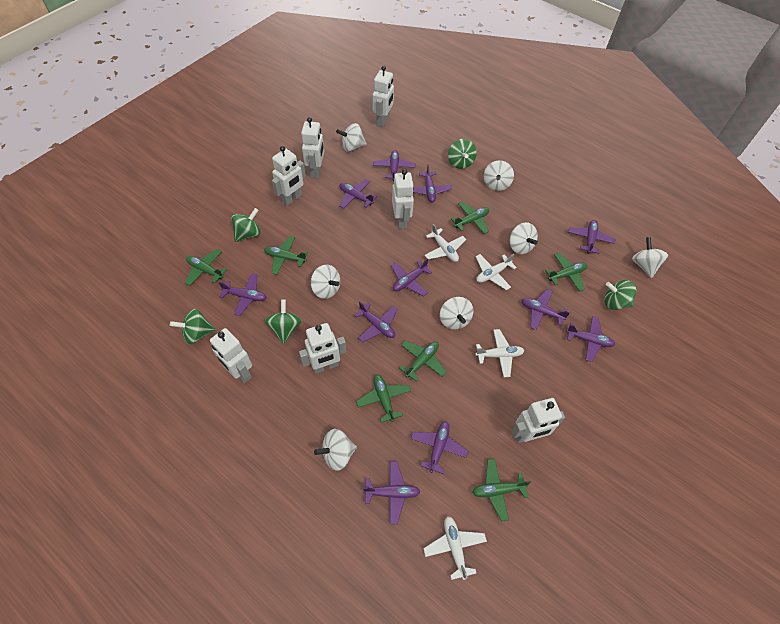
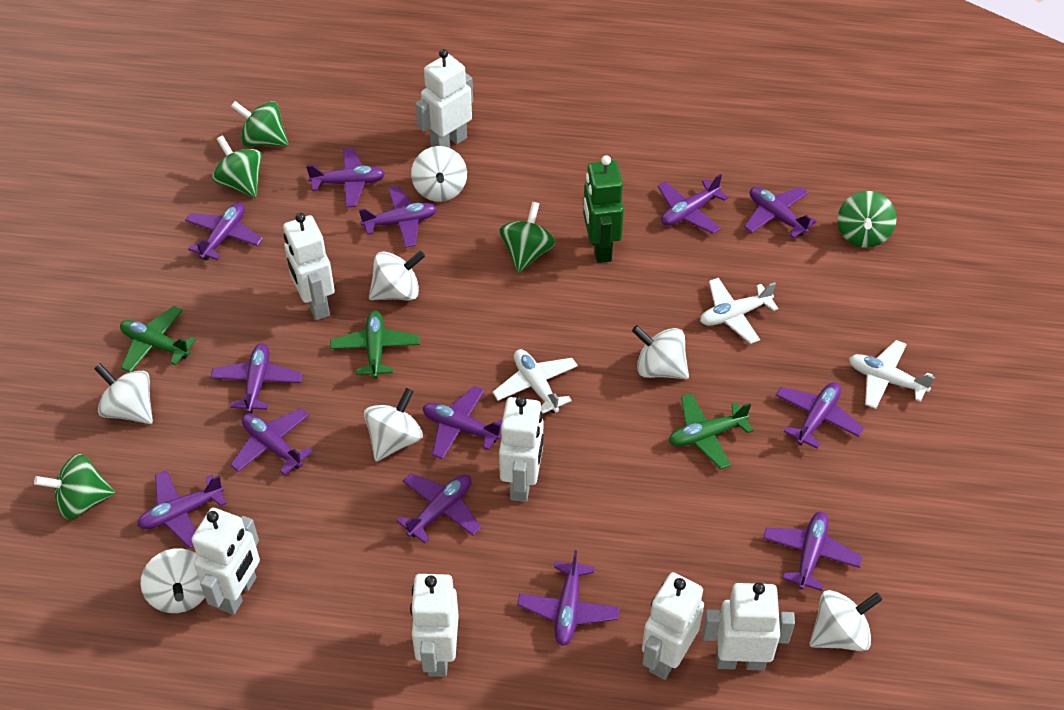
green plane: 7 -> 3
green robot: 0 -> 1
purple plane: 11 -> 13
white plane: 4 -> 3

